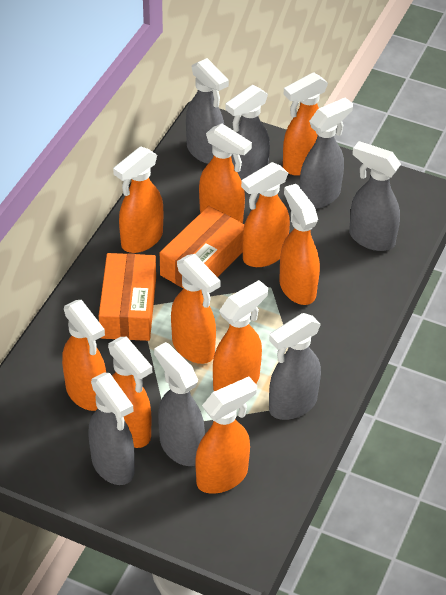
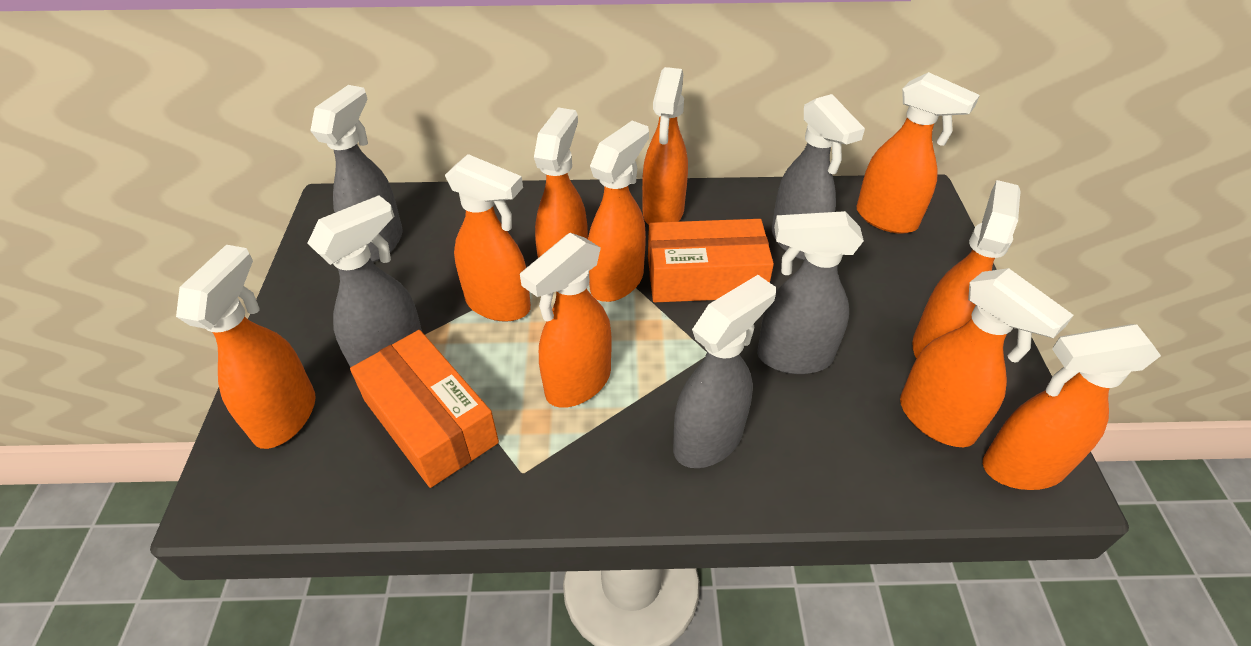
grey spray bottle: 7 -> 5

